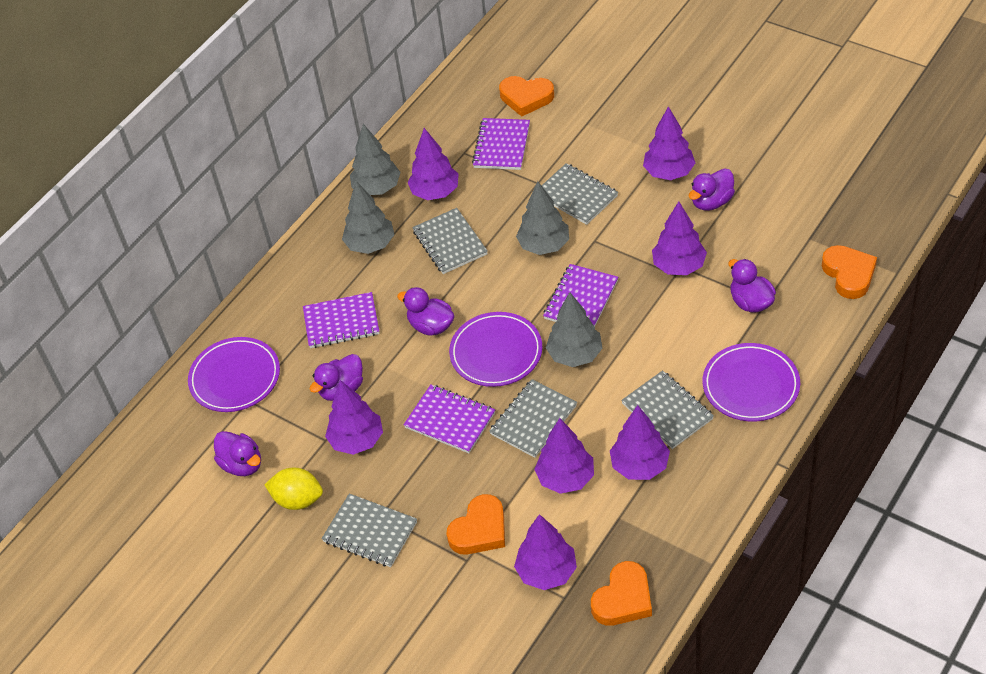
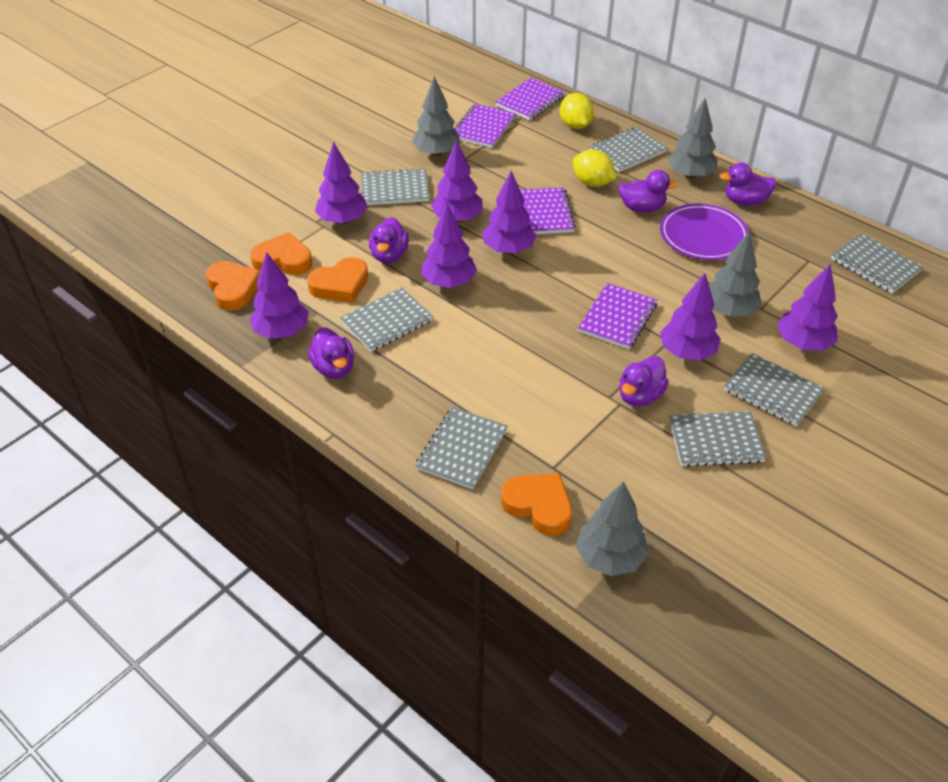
grey notebook: 5 -> 7
purple plate: 3 -> 1
yellow lemon: 1 -> 2

